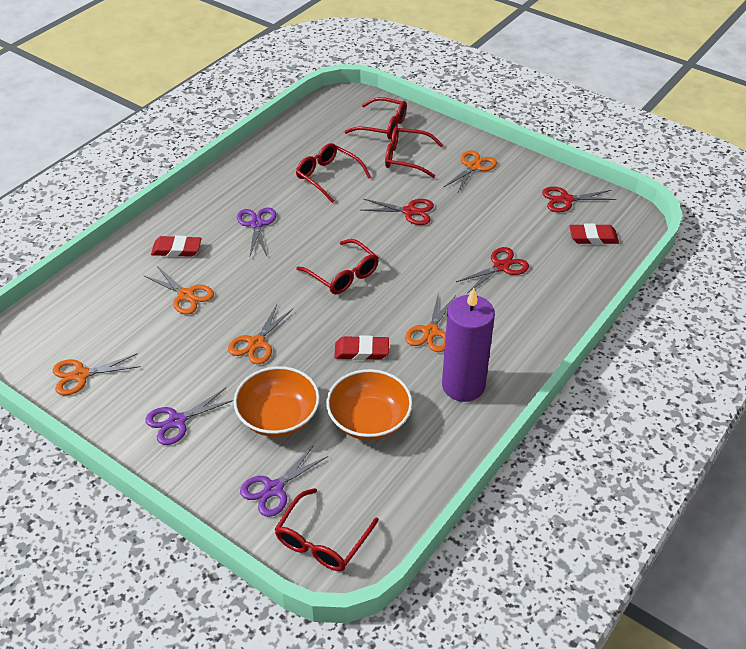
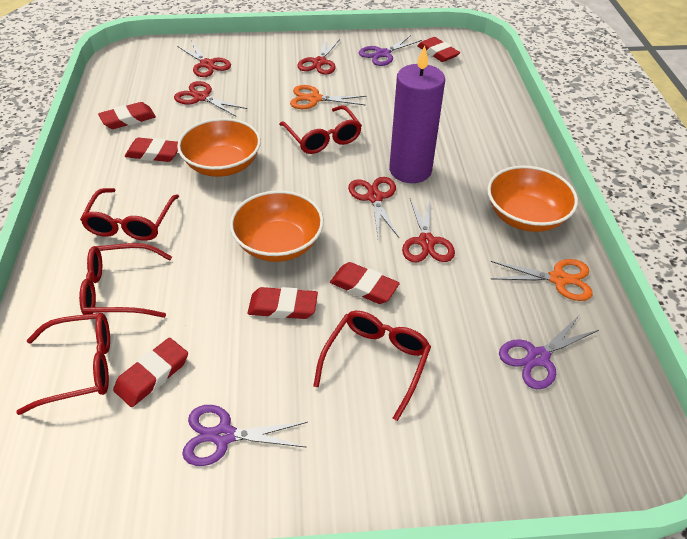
orange bowl: 2 -> 3
orange scissors: 5 -> 2
red eraser: 3 -> 6
red scissors: 3 -> 5

